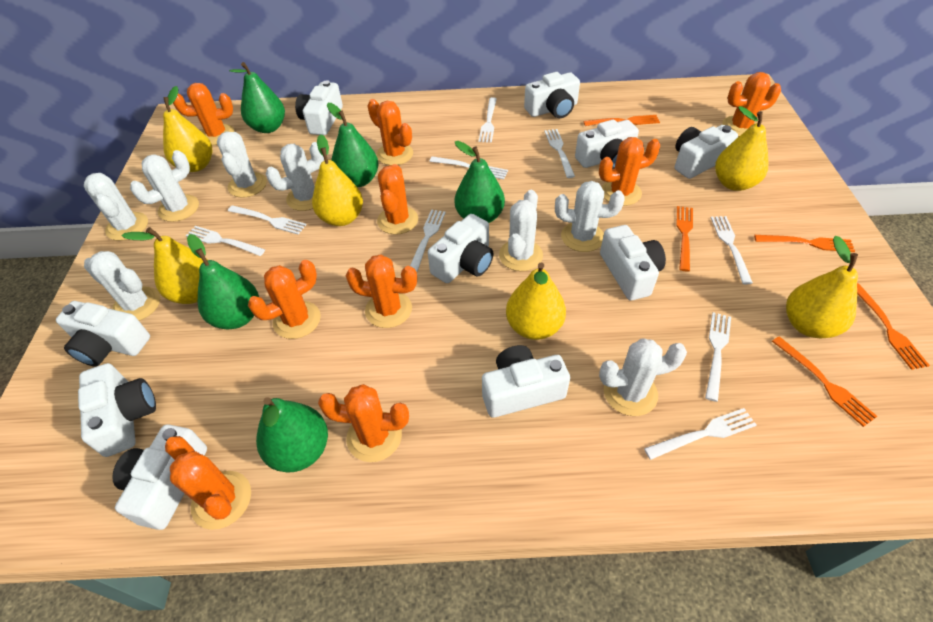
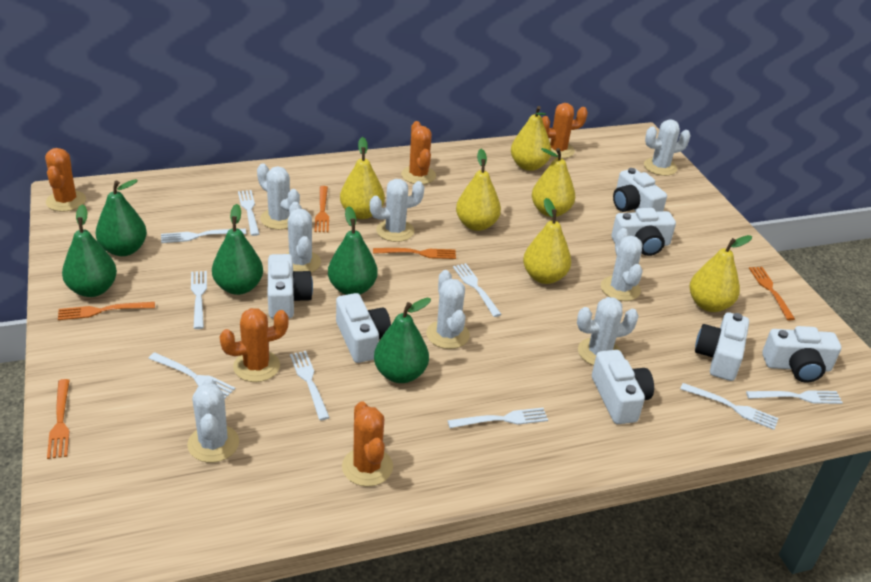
orange cactus: 9 -> 5
white camera: 10 -> 7

